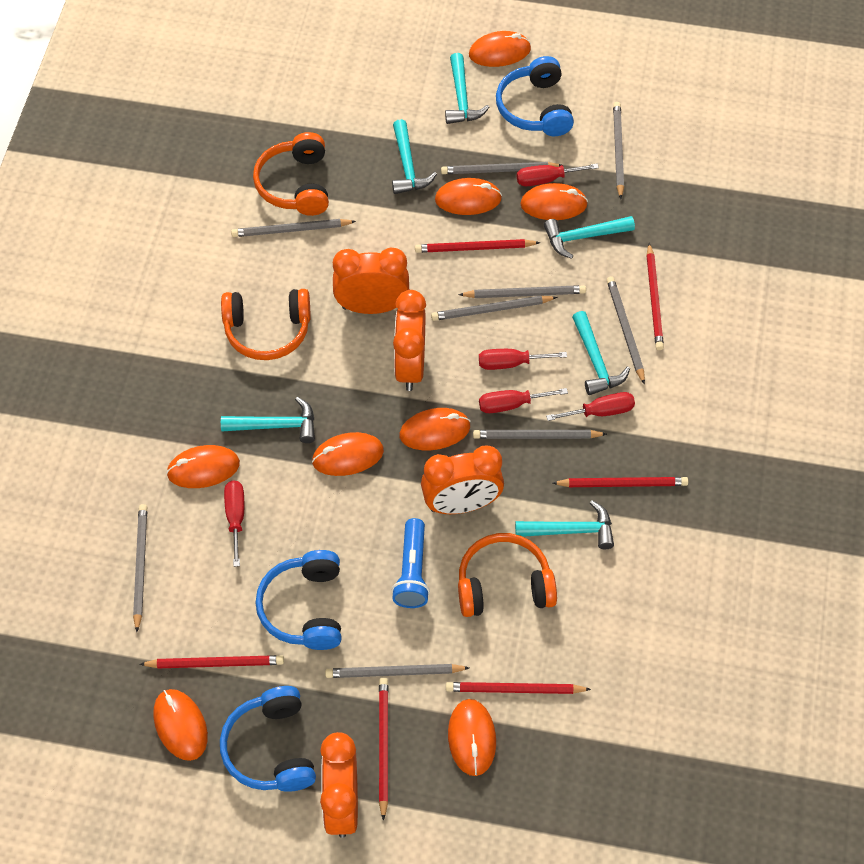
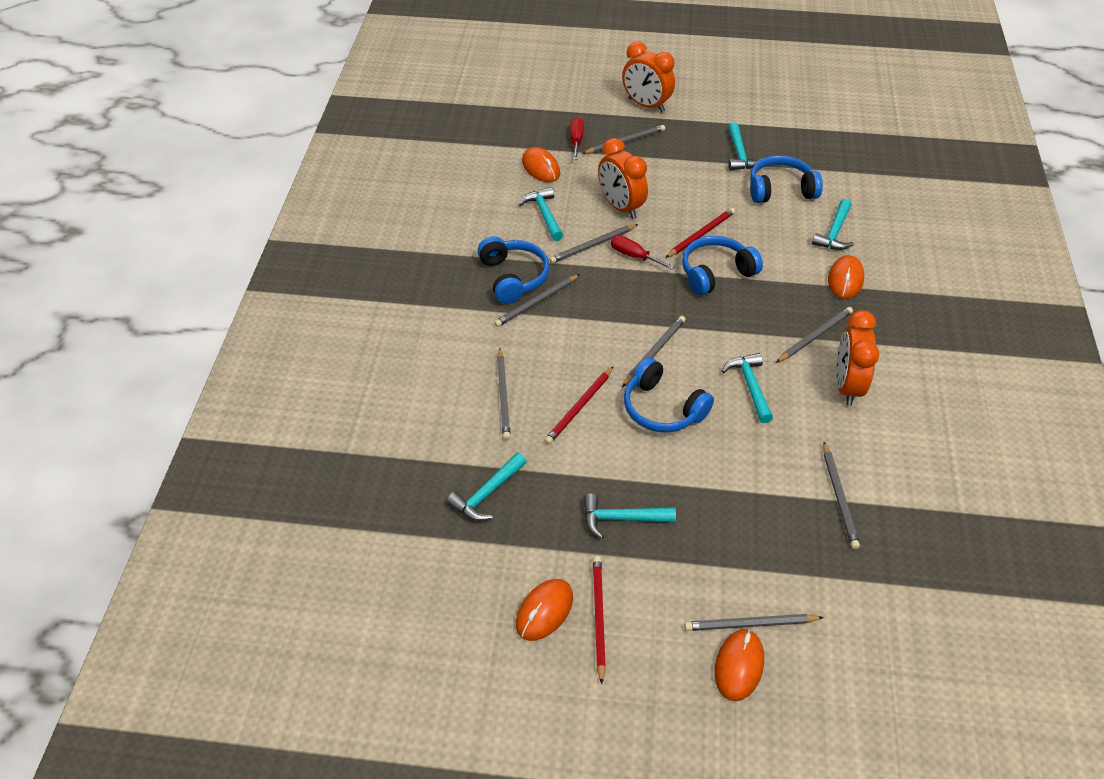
blue flashlight: 1 -> 0
blue headphones: 3 -> 4
grey pencil: 9 -> 8
orange clock: 4 -> 3
orange headphones: 3 -> 0
orange mouse: 8 -> 4
red pencil: 6 -> 3
red screwdriver: 5 -> 2

